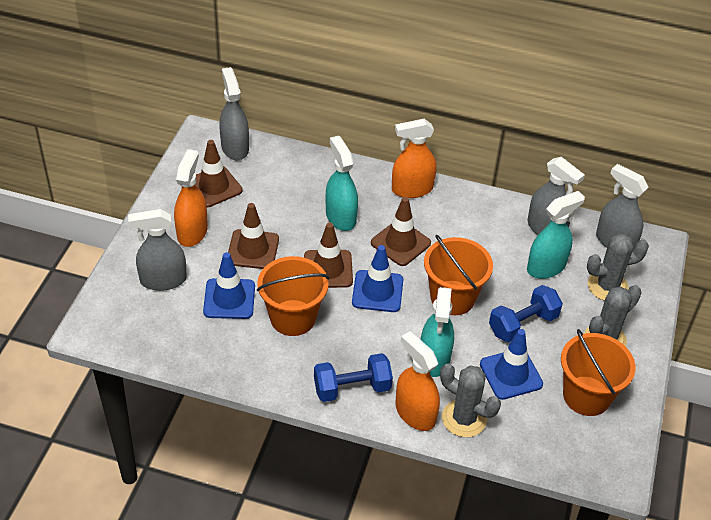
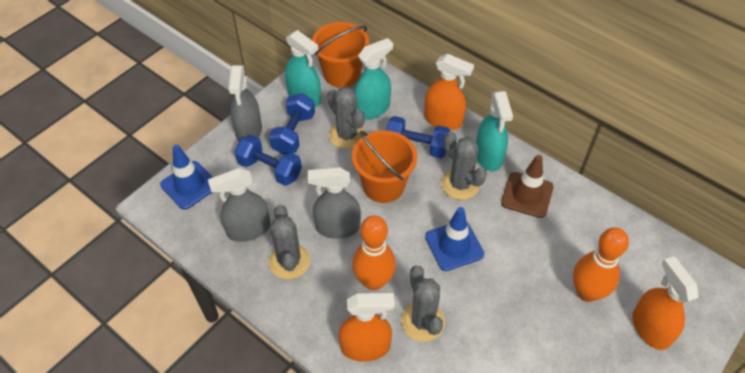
blue dumbbell: 2 -> 3
blue traffic cone: 3 -> 2
brown traffic cone: 4 -> 1
grey cactus: 3 -> 4
grey spray bottle: 4 -> 3
orange bowling pin: 0 -> 2
orange bucket: 3 -> 2

